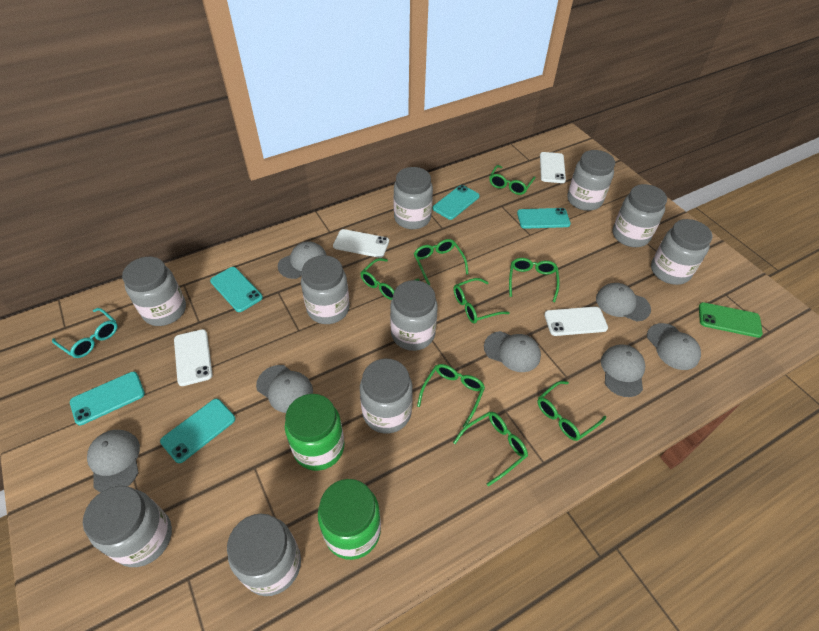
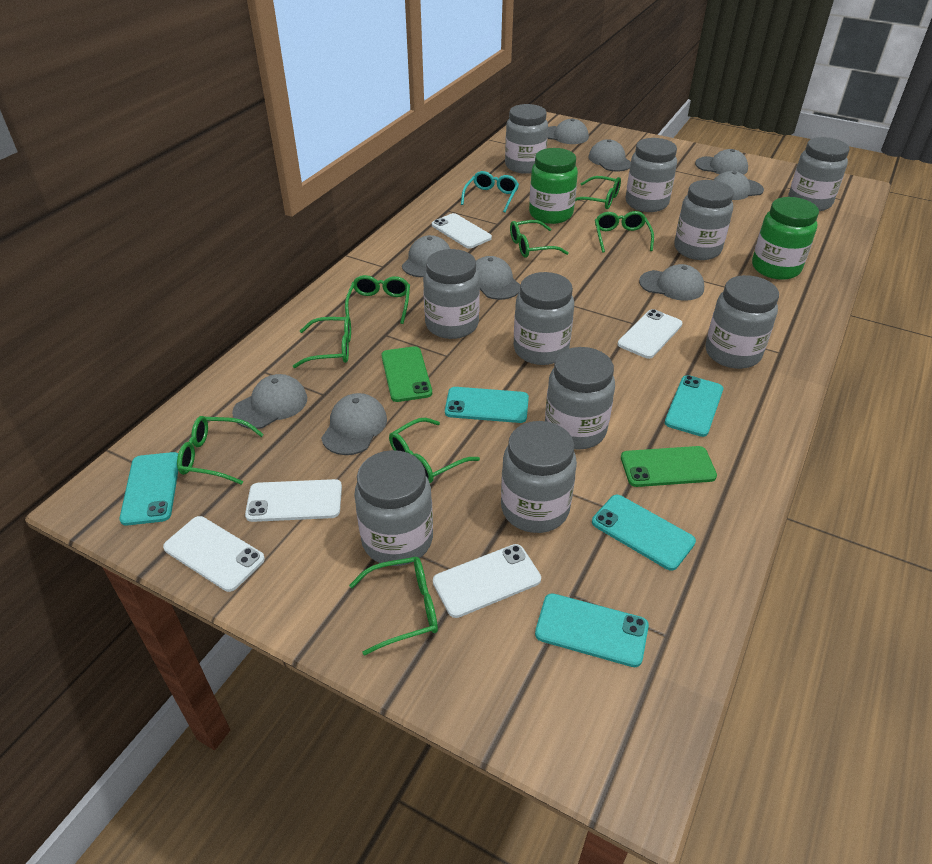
green phone: 1 -> 2
grey cap: 7 -> 9
white phone: 4 -> 5

